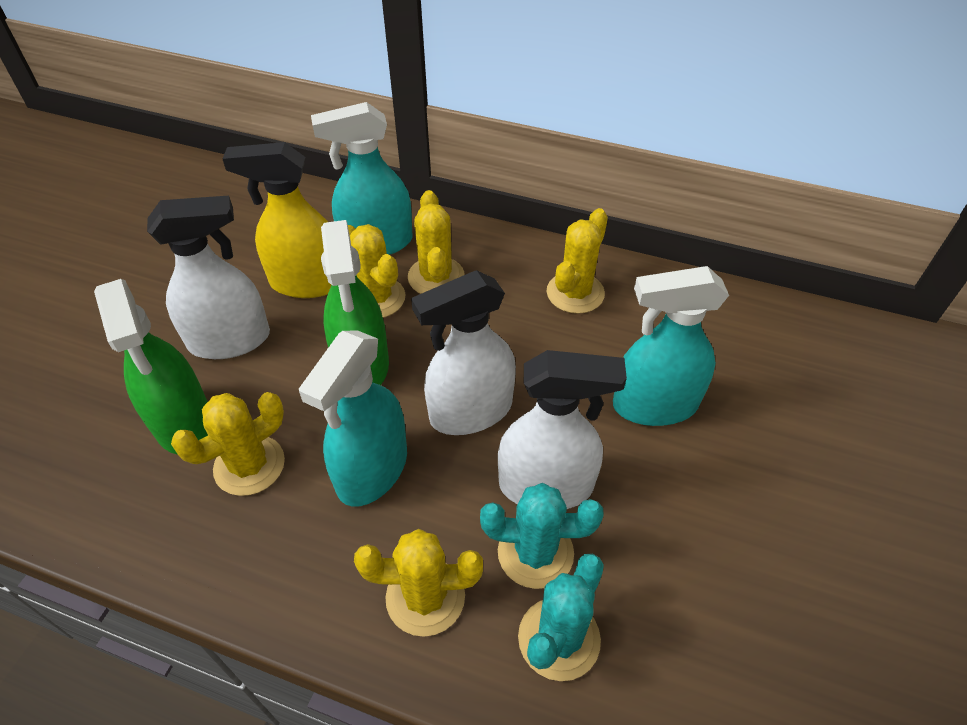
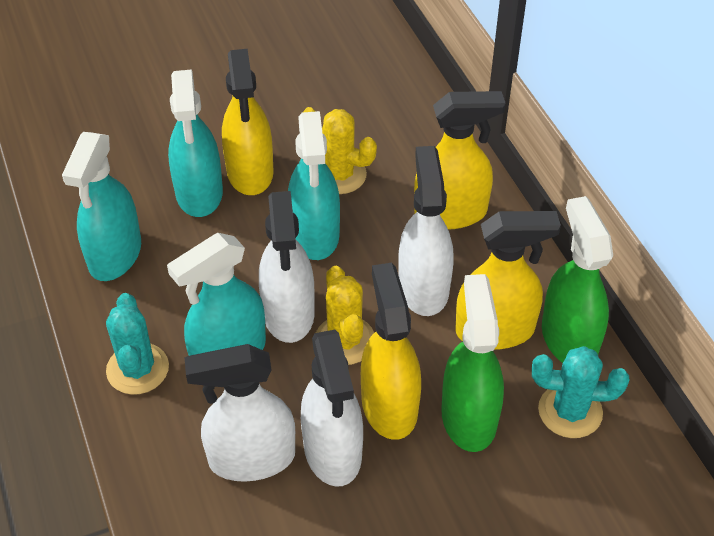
turquoise spray bottle: 3 -> 4
white spray bottle: 3 -> 4
yellow cactus: 5 -> 2
yellow spray bottle: 1 -> 4

